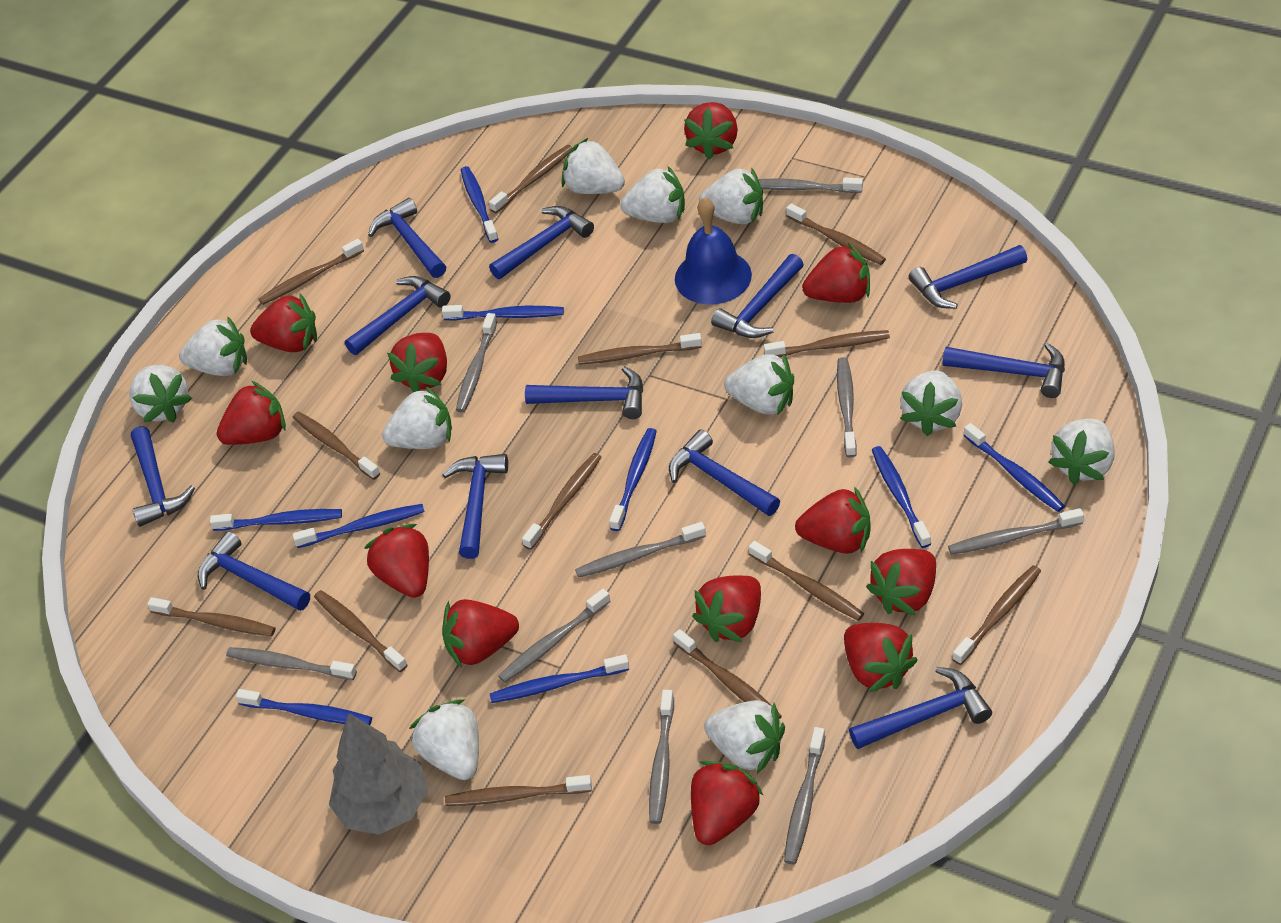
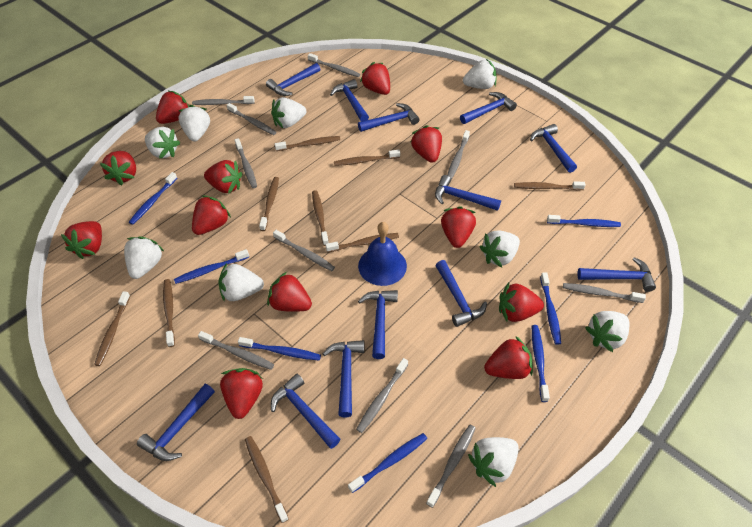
blue toothbrush: 9 -> 7
brown toothbrush: 13 -> 9
grey toothbrush: 9 -> 10
grey tree: 1 -> 0
white strawberry: 11 -> 9

